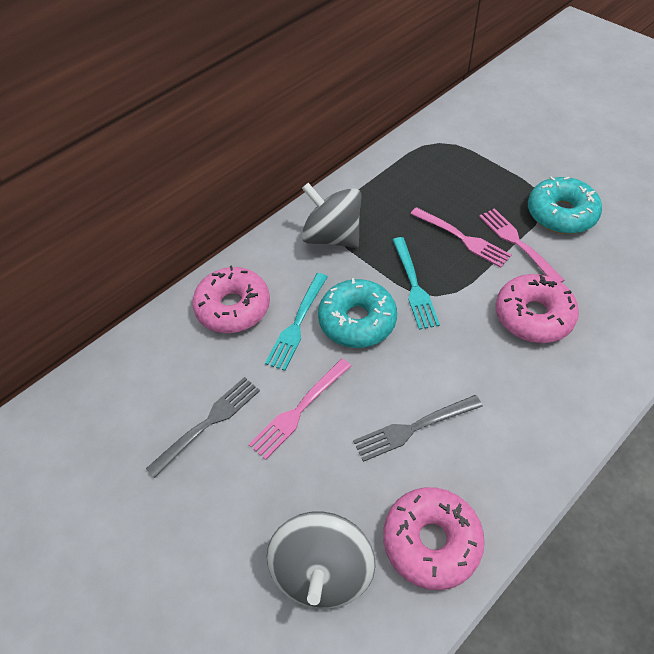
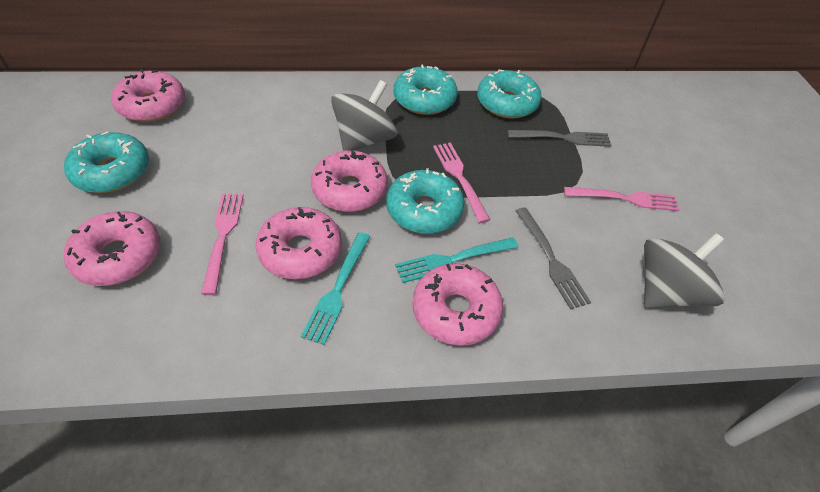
pink donut: 3 -> 5
turquoise donut: 2 -> 4

